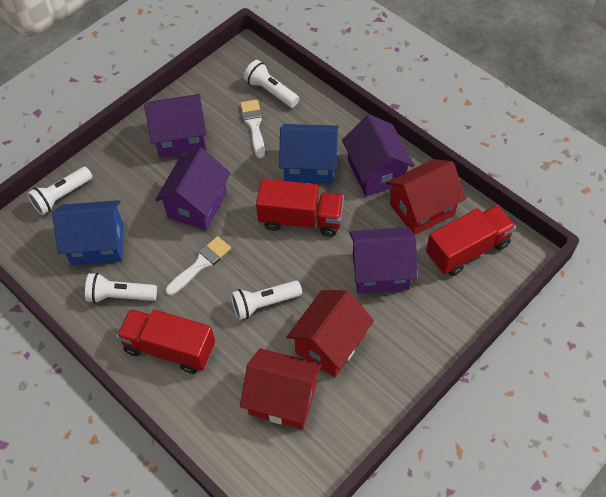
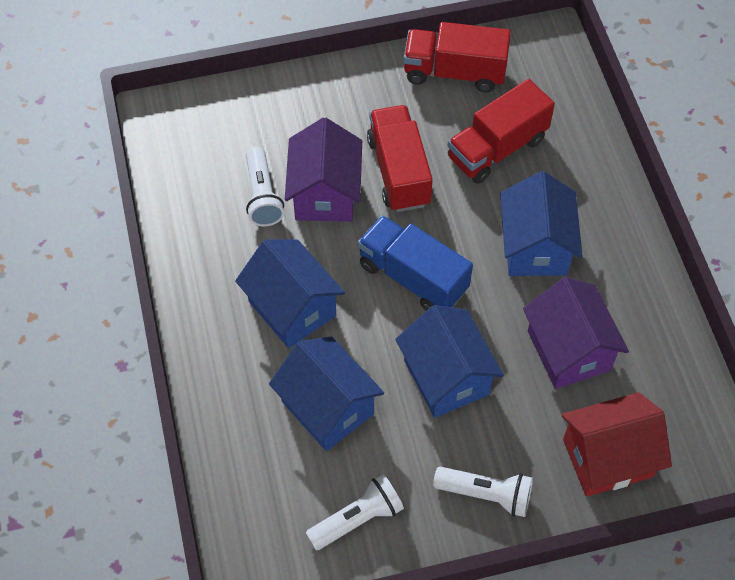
blue house: 2 -> 4
blue truck: 0 -> 1
purple house: 4 -> 2
red house: 3 -> 1
white brush: 2 -> 0
white flashlight: 4 -> 3

